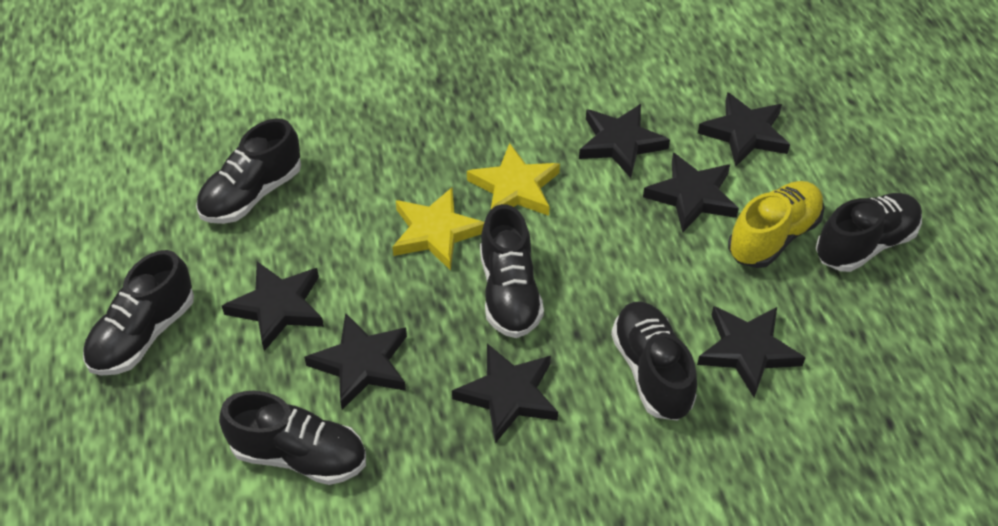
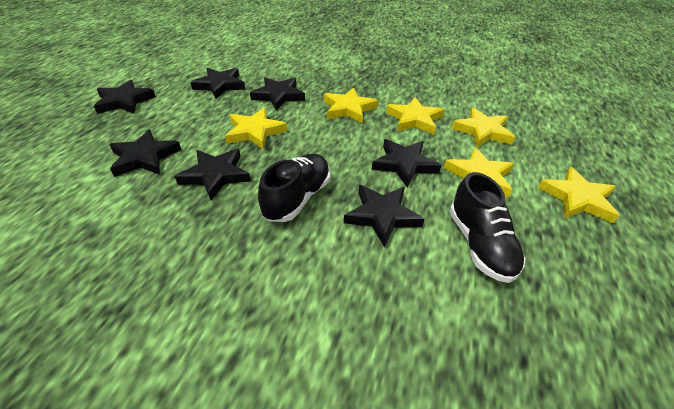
black shoe: 6 -> 2
yellow shoe: 1 -> 0
yellow star: 2 -> 6

